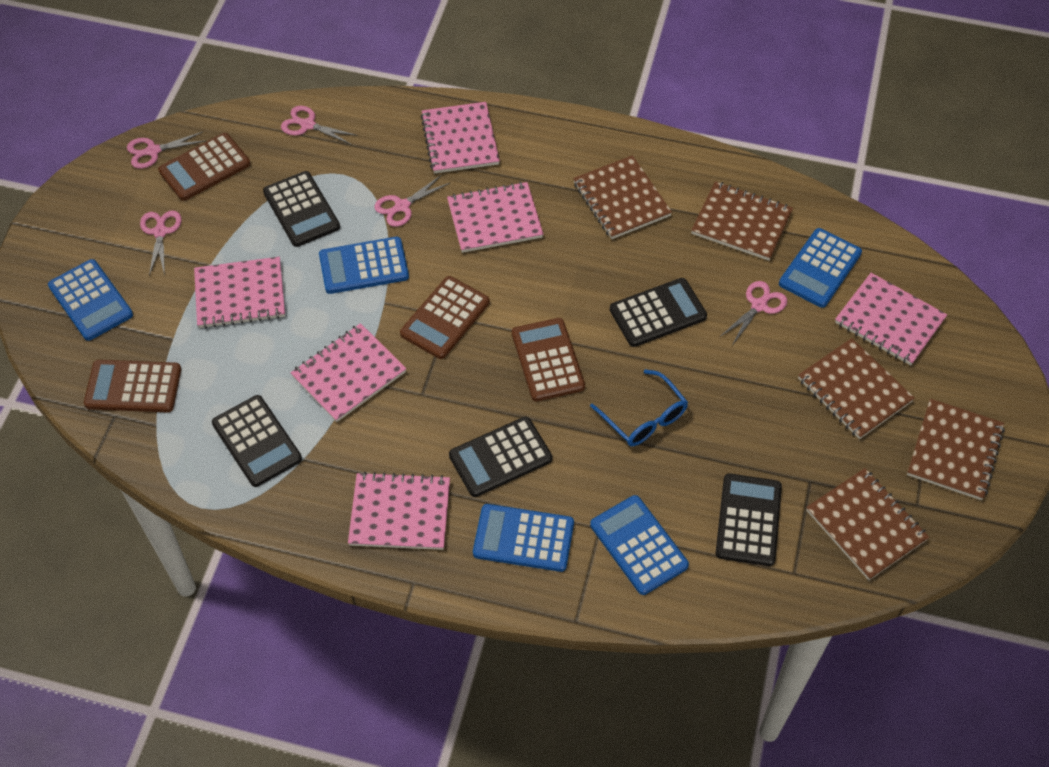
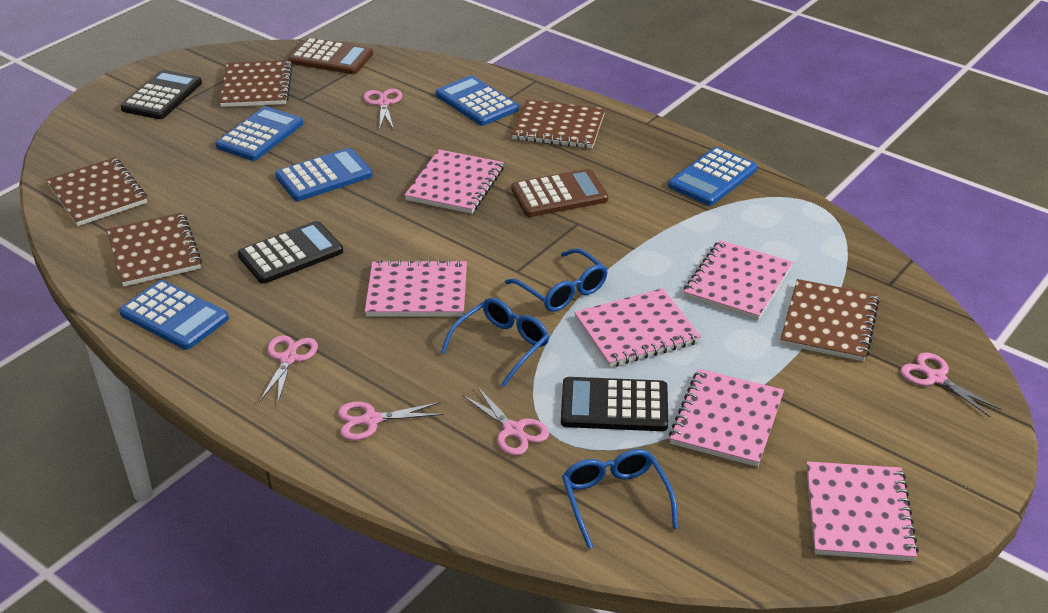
black calculator: 5 -> 3
blue glasses: 1 -> 3
brown calculator: 4 -> 2

